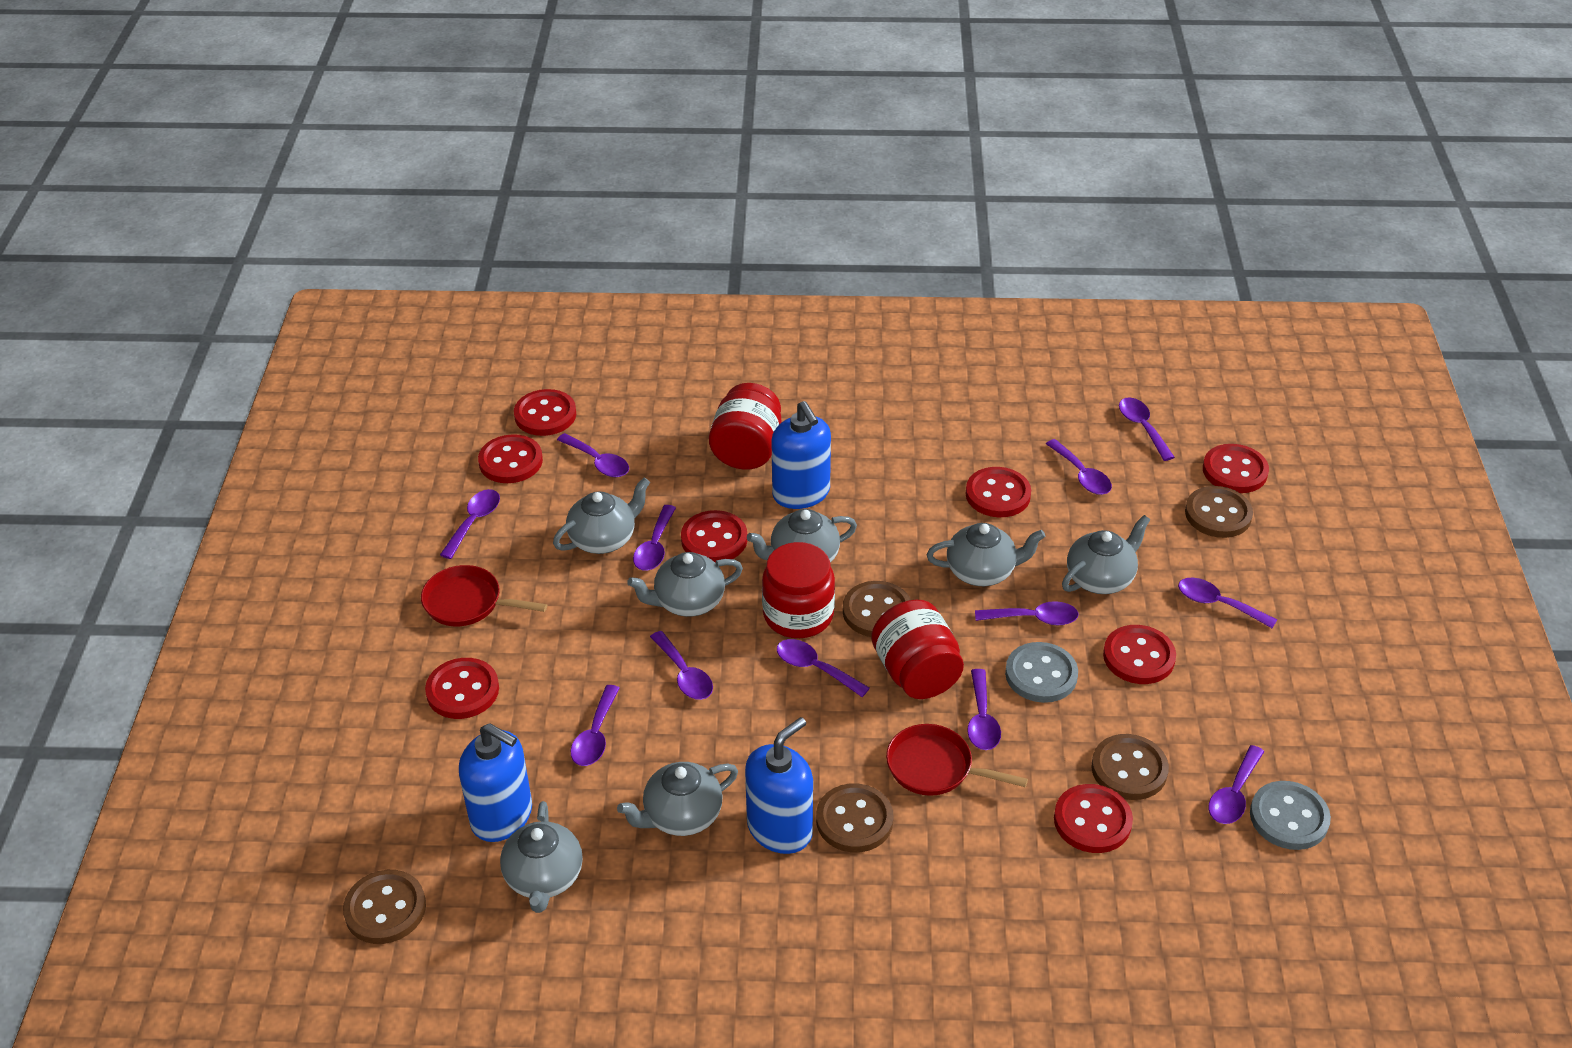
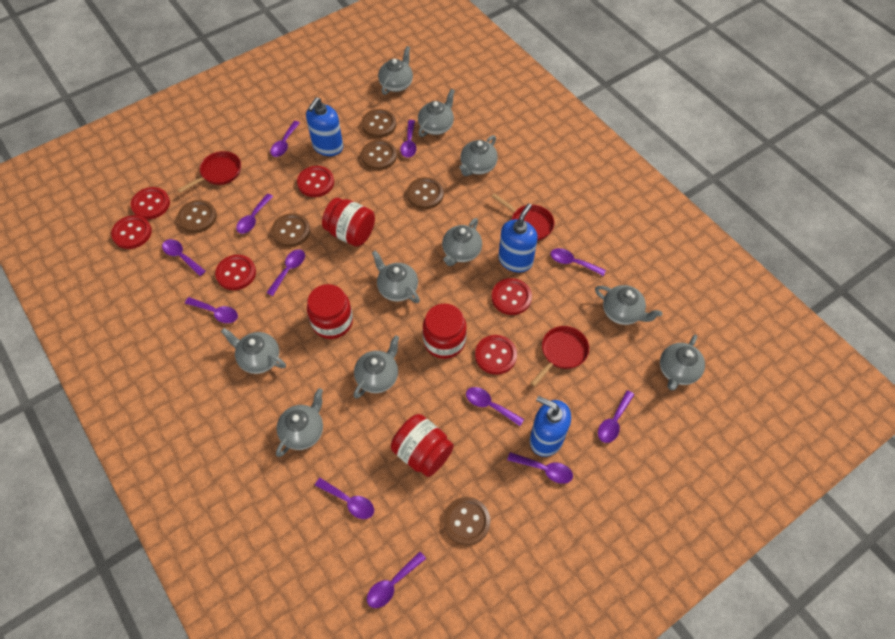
brown button: 5 -> 6
grey button: 2 -> 0
grey teapot: 7 -> 10
red button: 8 -> 6
red jar: 3 -> 4
red pan: 2 -> 3

